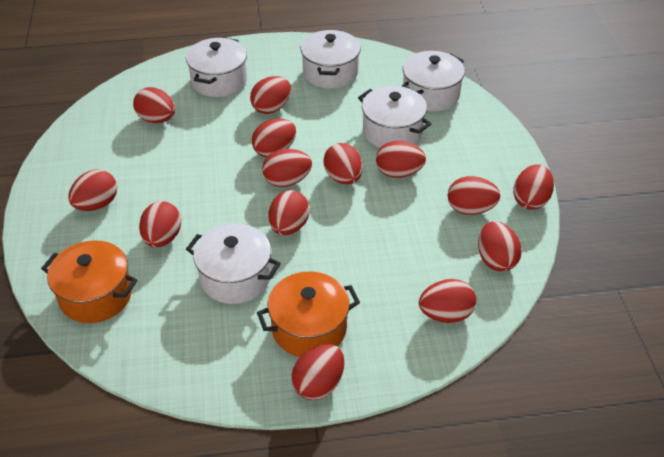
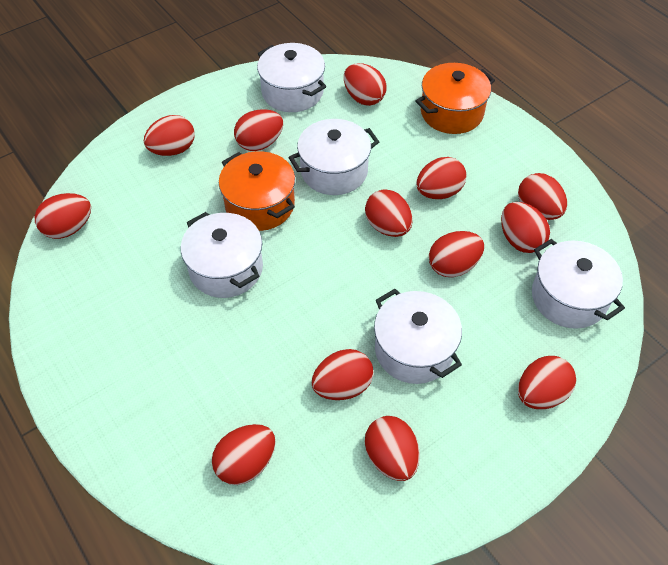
red egg: 14 -> 13

